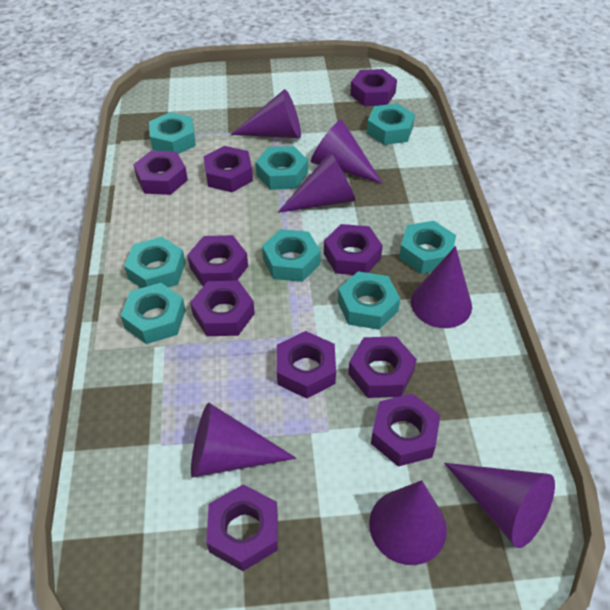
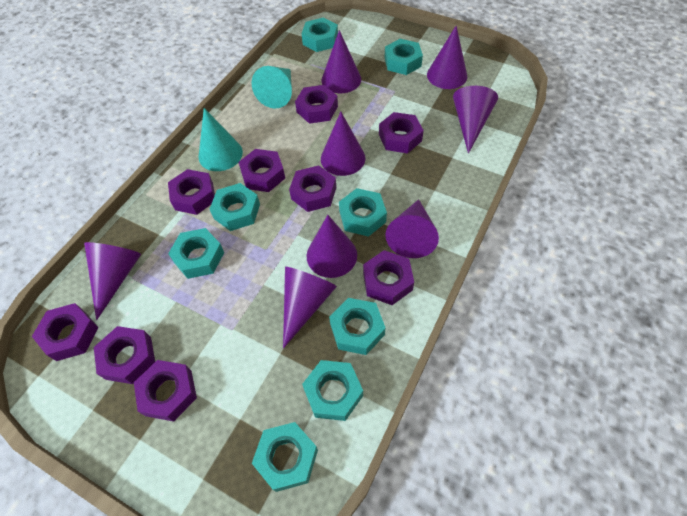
purple cone: 7 -> 8
purple nut: 10 -> 9
turquoise cone: 0 -> 2

